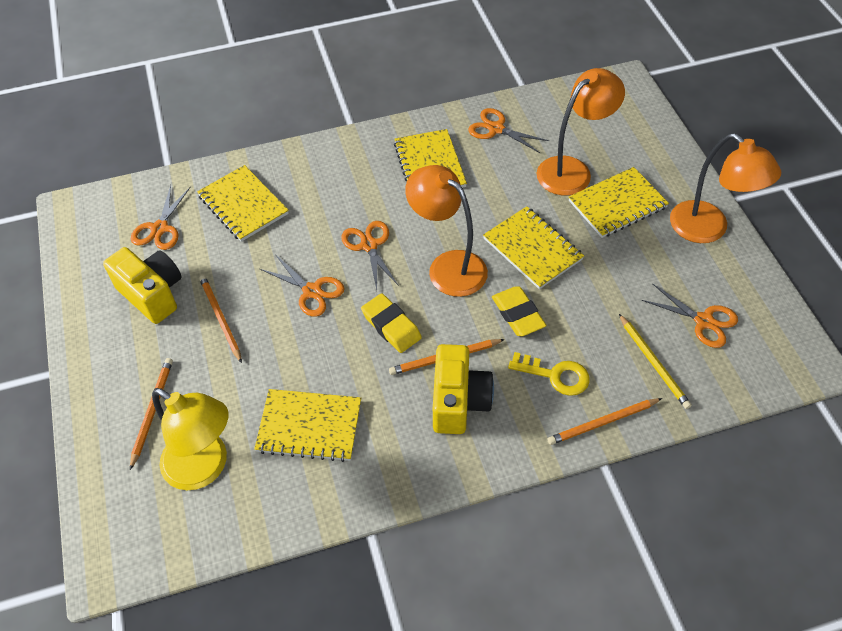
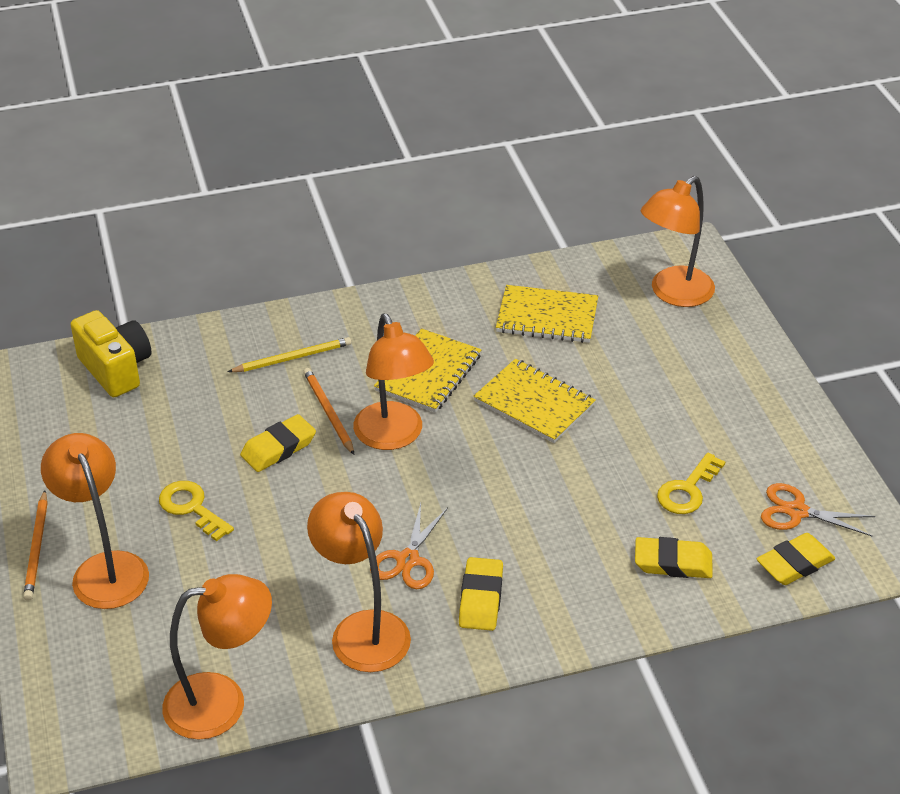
orange lamp: 3 -> 5
orange pencil: 4 -> 2
orange scissors: 5 -> 2
yellow camera: 2 -> 1
yellow eraser: 2 -> 4
yellow key: 1 -> 2
yellow lamp: 1 -> 0
yellow notebook: 5 -> 3

